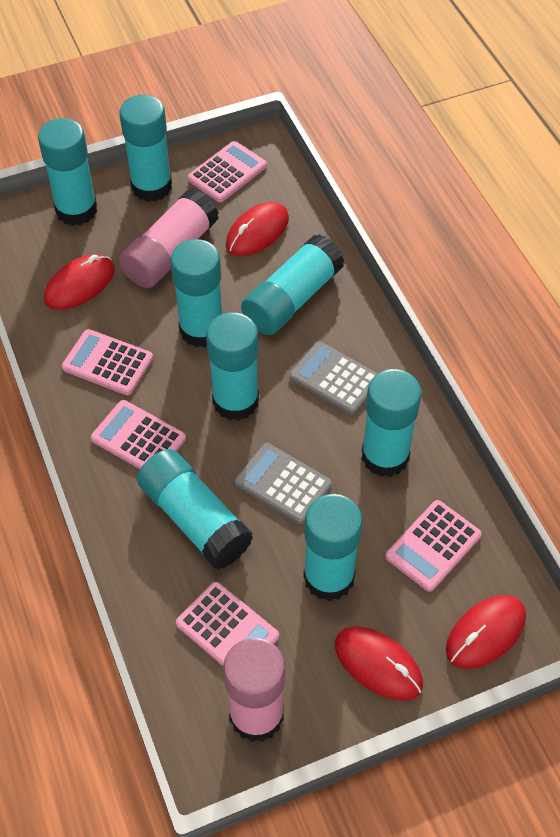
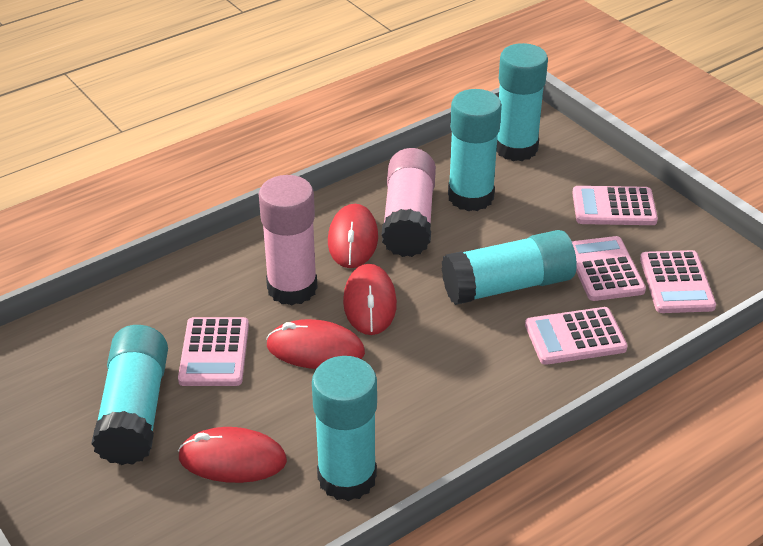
grey calculator: 2 -> 0
turquoise glue stick: 8 -> 5

